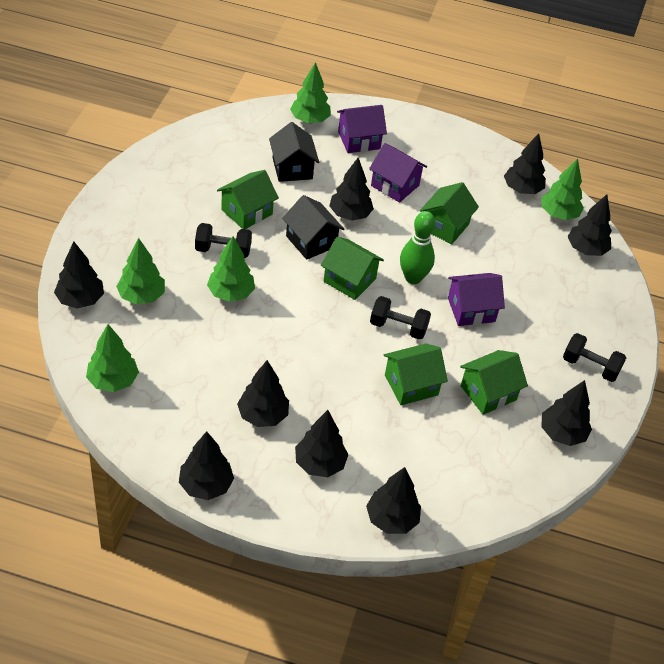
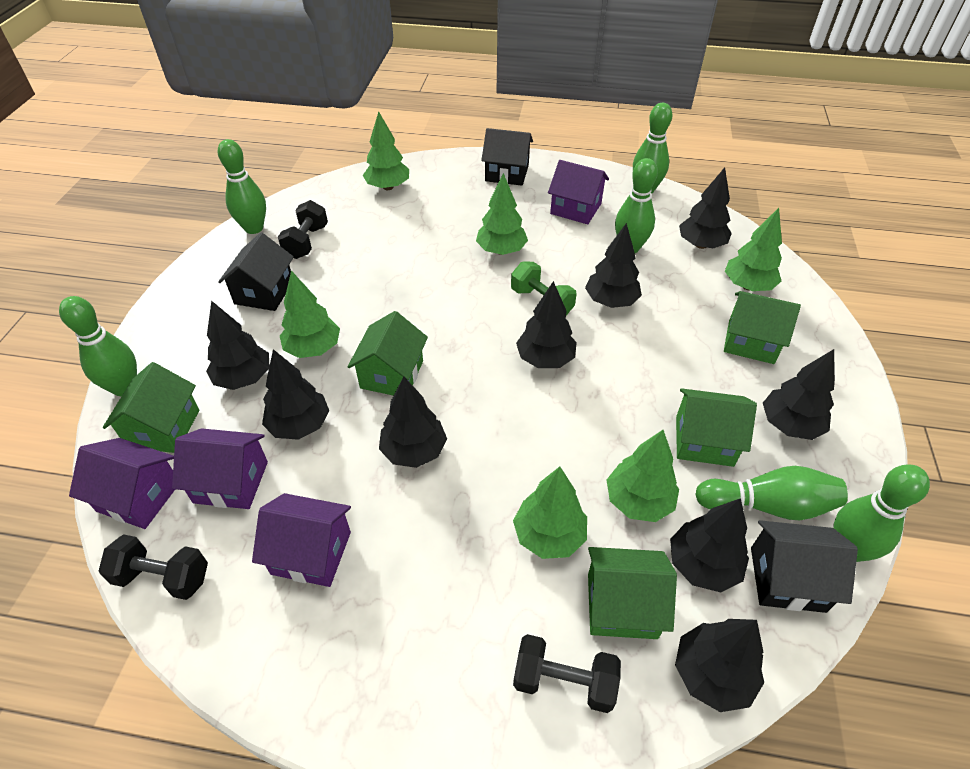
black house: 2 -> 3
green bowling pin: 1 -> 6
green dumbbell: 0 -> 1
green tree: 5 -> 6
purple house: 3 -> 4

